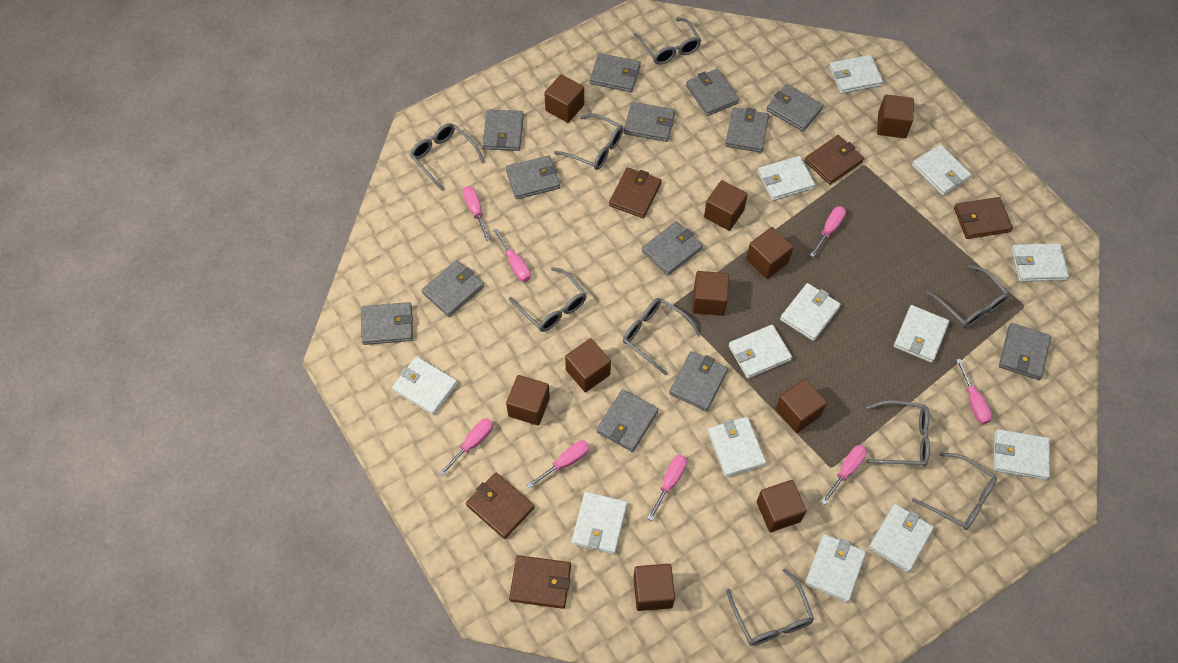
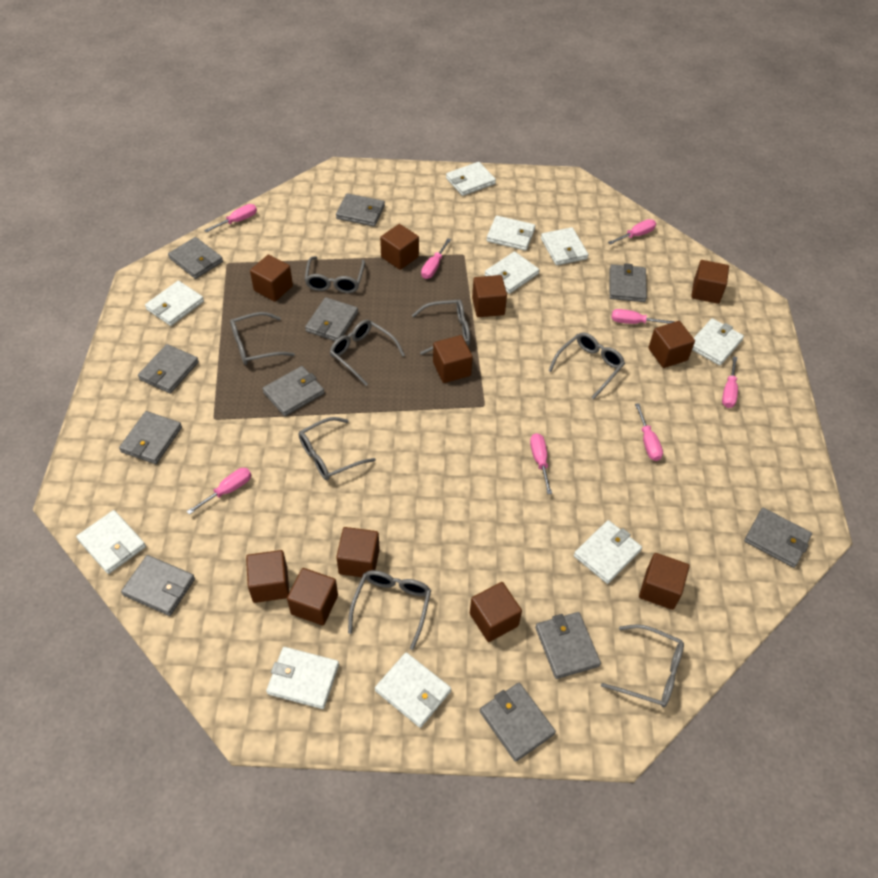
brown cube: 10 -> 11
brown wallet: 5 -> 0
grey glasses: 9 -> 8
grey wallet: 13 -> 11
white wallet: 13 -> 10

